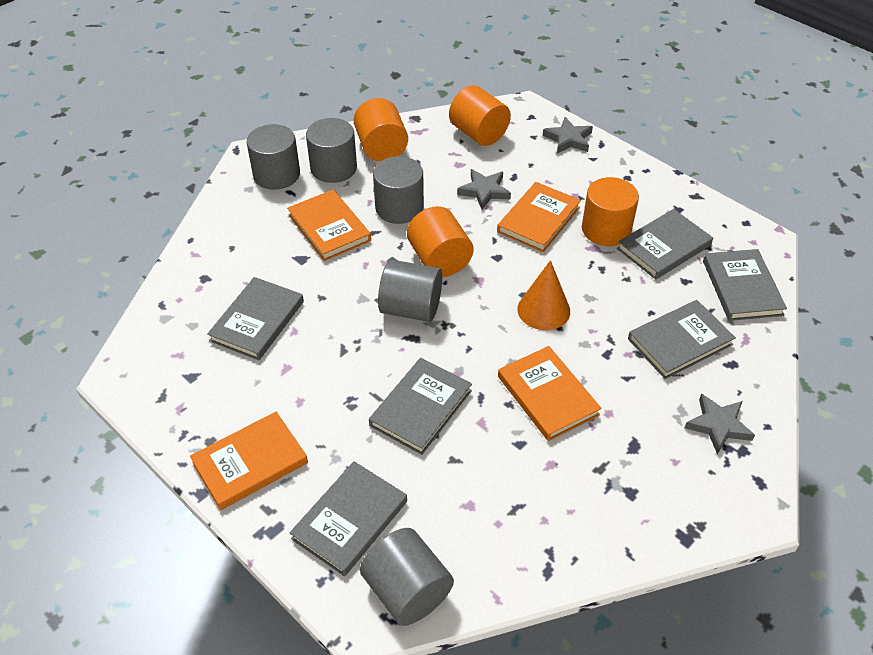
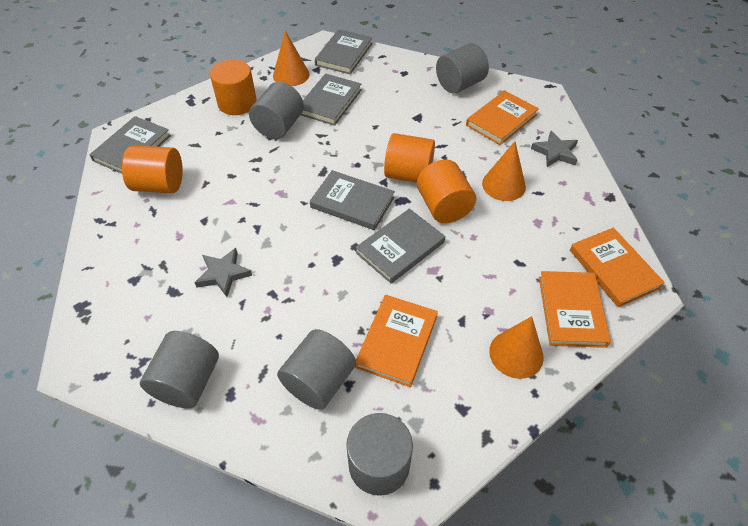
grey book: 6 -> 5
grey star: 3 -> 2
orange cone: 1 -> 3

